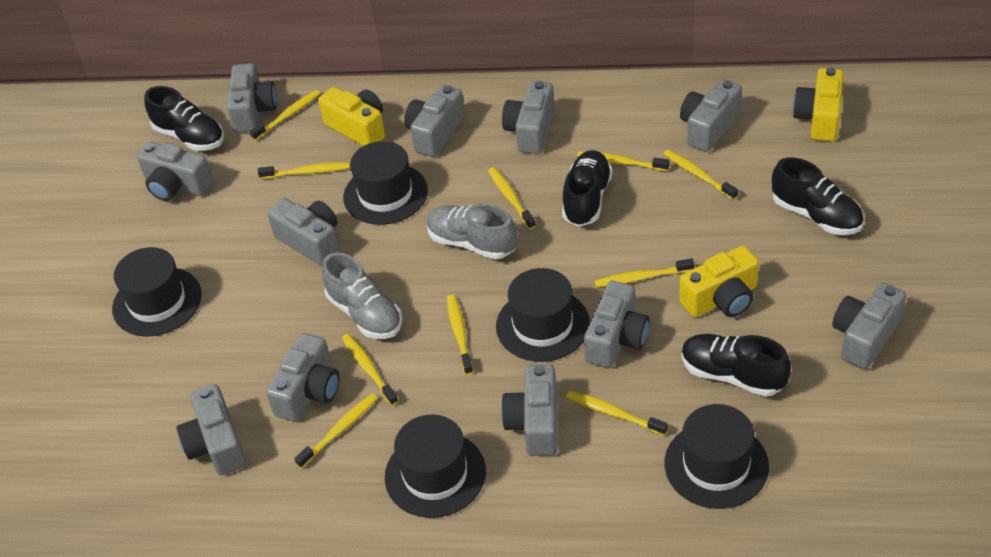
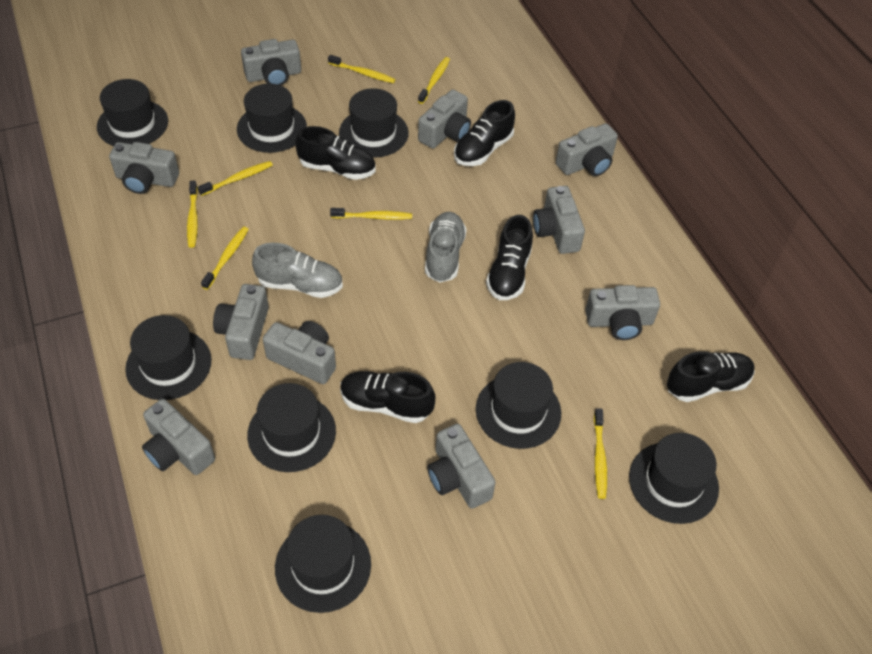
black hat: 5 -> 8
black shoe: 4 -> 5
grey camera: 11 -> 10
yellow camera: 3 -> 0
yellow toothbrush: 10 -> 7

